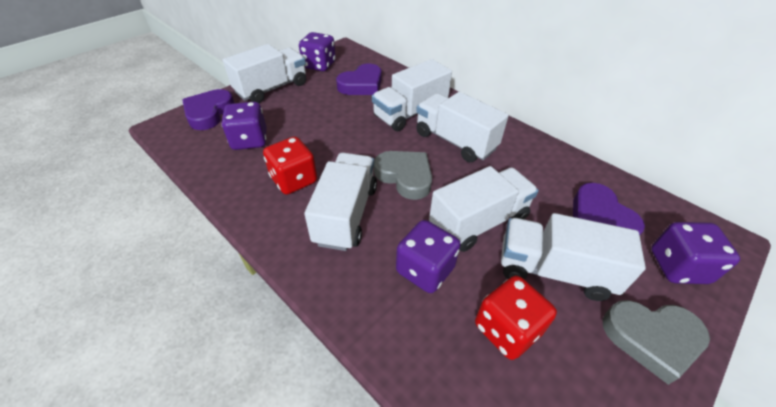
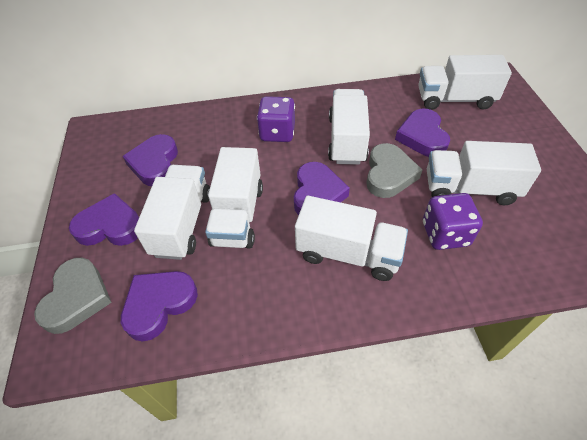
purple dice: 4 -> 2
purple heart: 3 -> 5
red dice: 2 -> 0

